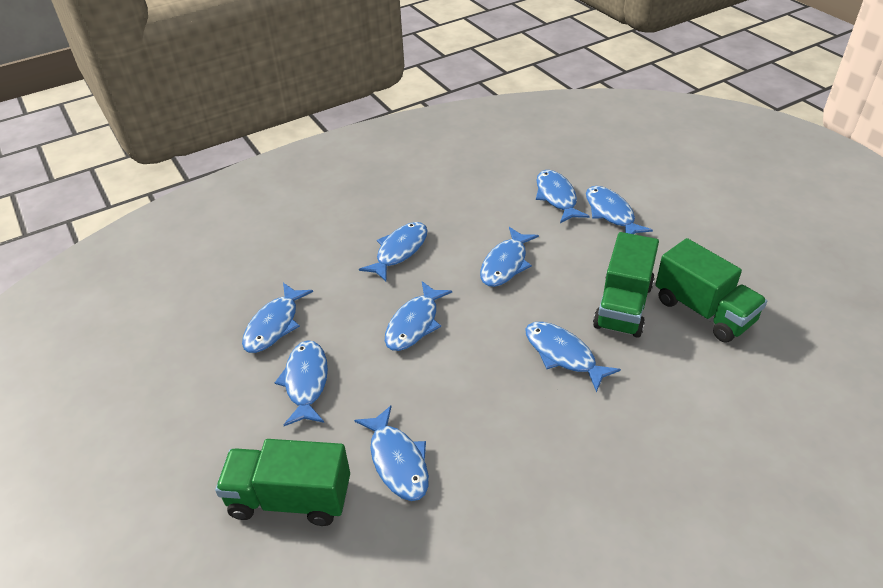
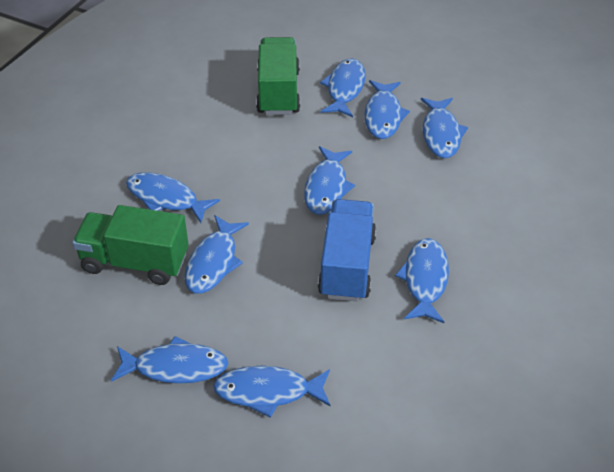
blue truck: 0 -> 1
green truck: 3 -> 2

